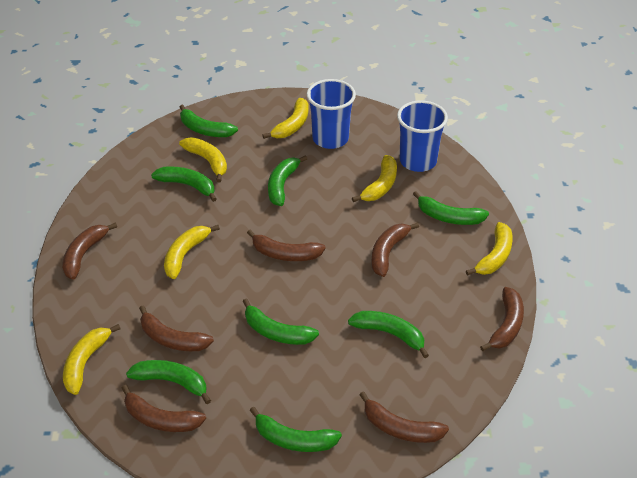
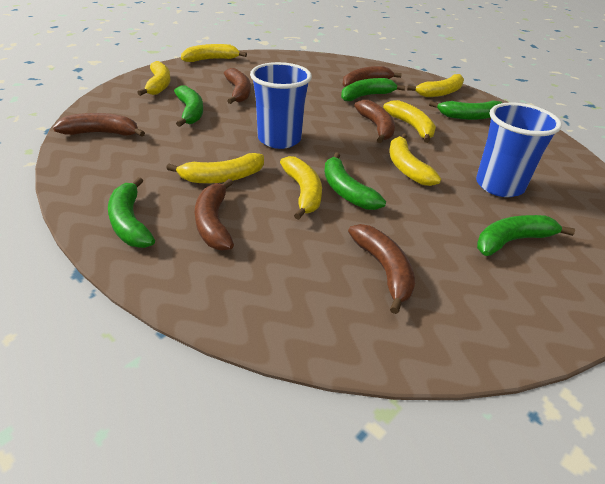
brown banana: 7 -> 6
green banana: 8 -> 6
yellow banana: 6 -> 7

